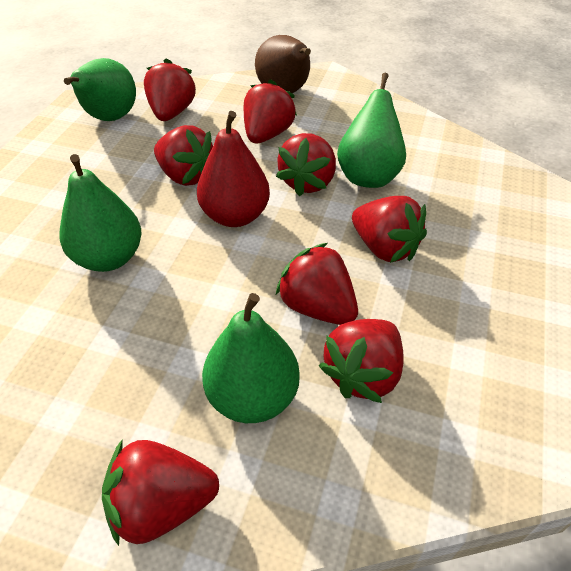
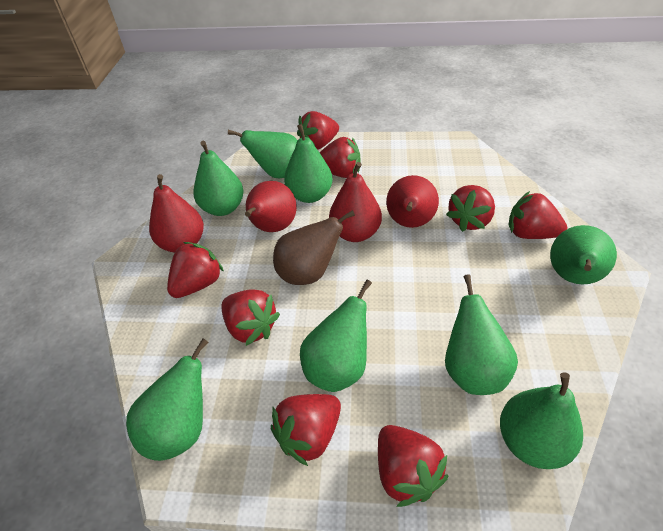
green pear: 4 -> 8
red pear: 1 -> 4

